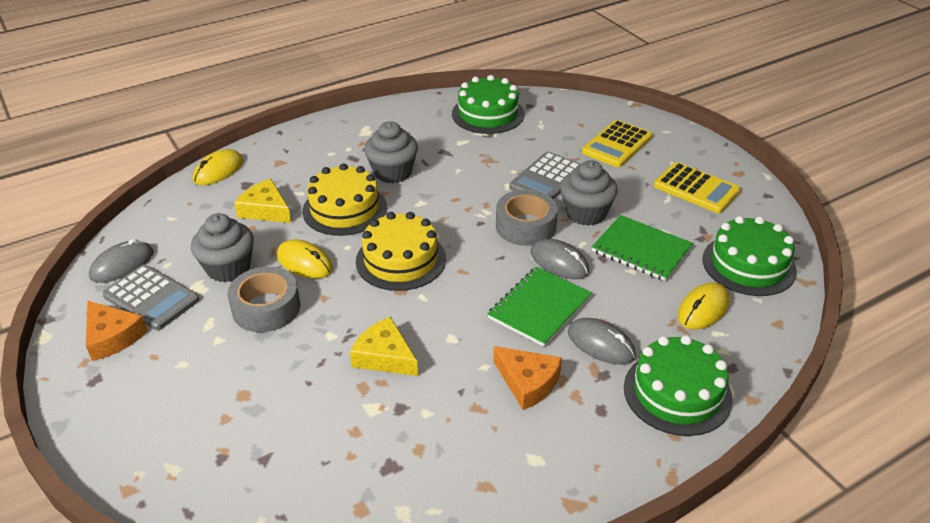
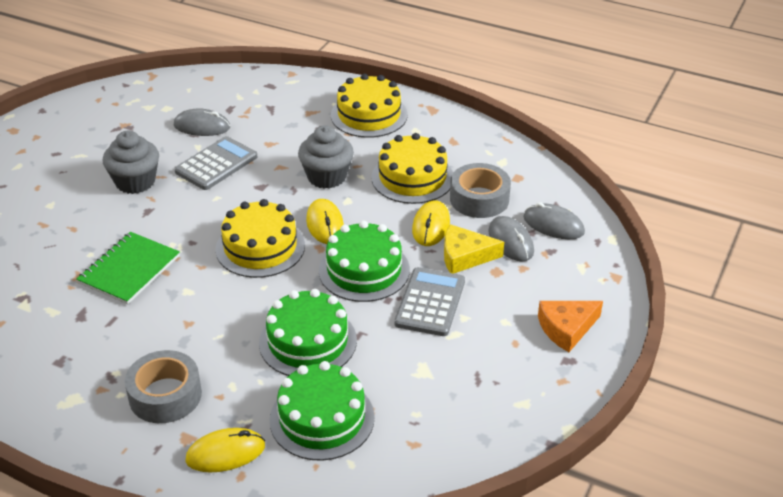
green notebook: 2 -> 1
grey cupcake: 3 -> 2
orange cheese: 2 -> 1
yellow cake: 2 -> 3
yellow calculator: 2 -> 0
yellow cheese: 2 -> 1

